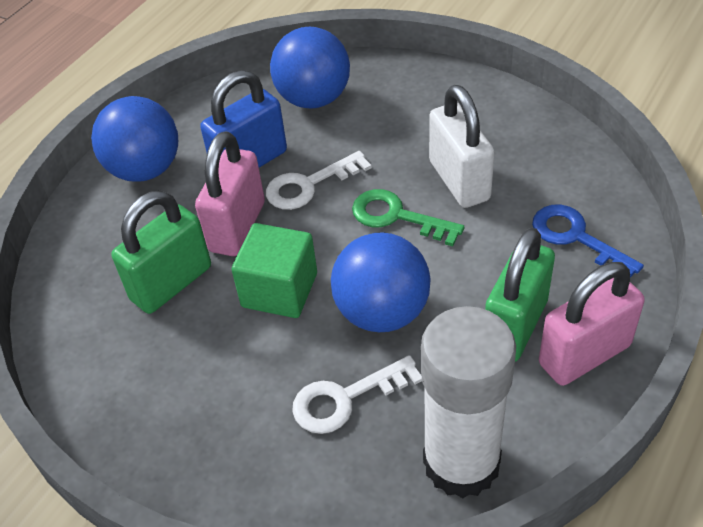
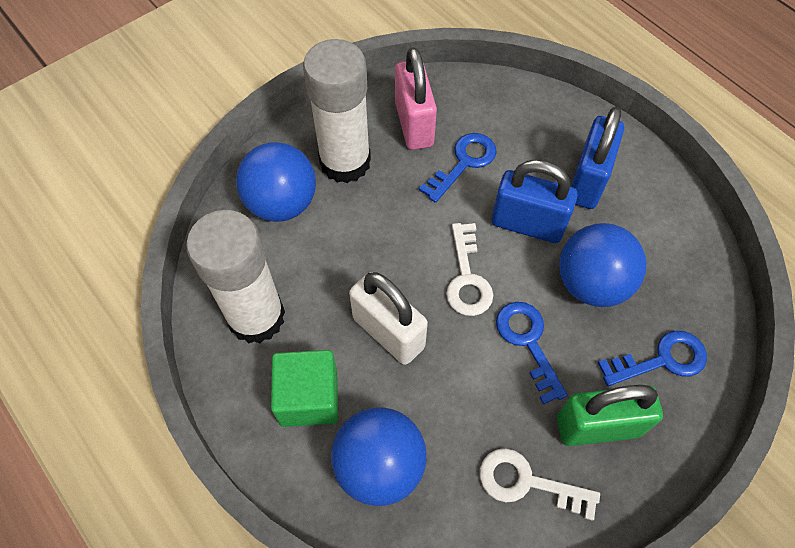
blue key: 1 -> 3
blue padlock: 1 -> 2
green key: 1 -> 0
green padlock: 2 -> 1
pink padlock: 2 -> 1
white glue stick: 1 -> 2

